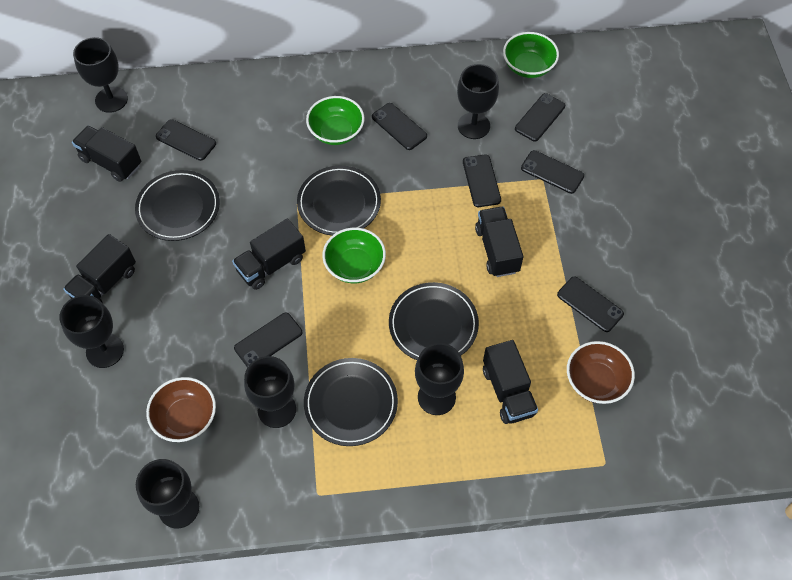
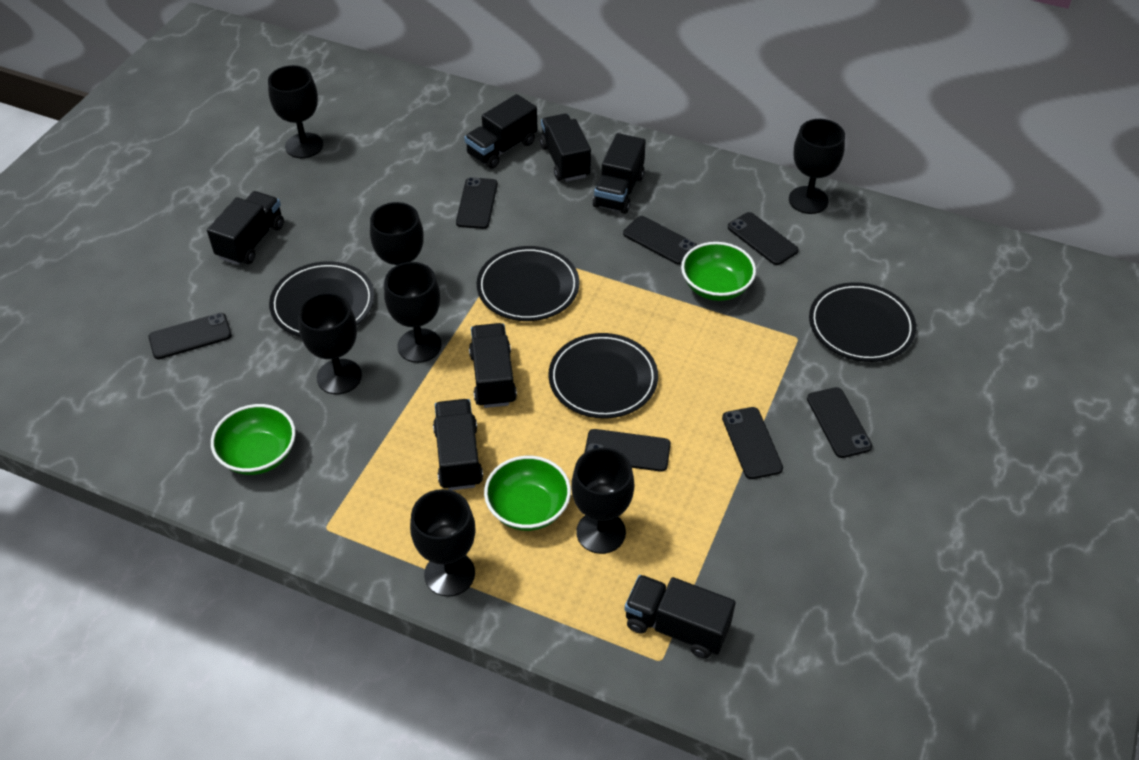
black goblet: 6 -> 7
black truck: 5 -> 7
brown bowl: 2 -> 0

